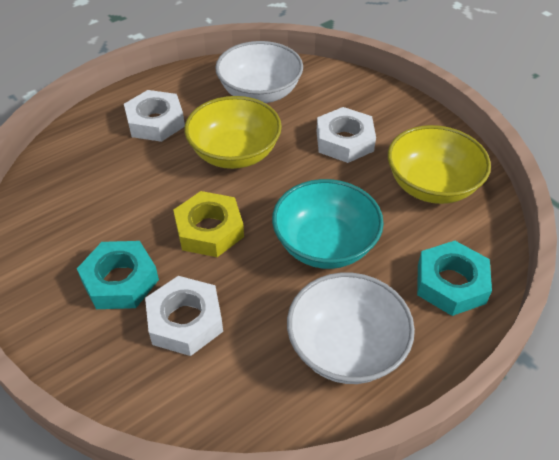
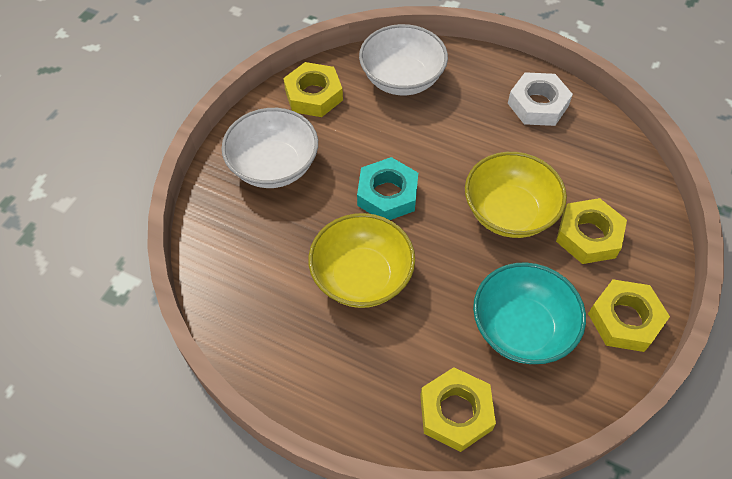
turquoise nut: 2 -> 1
white nut: 3 -> 1
yellow nut: 1 -> 4

